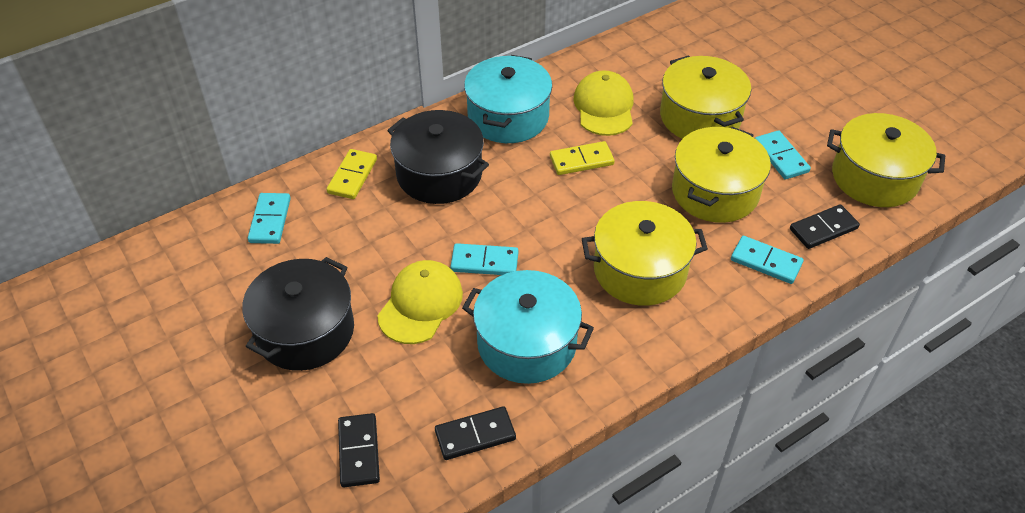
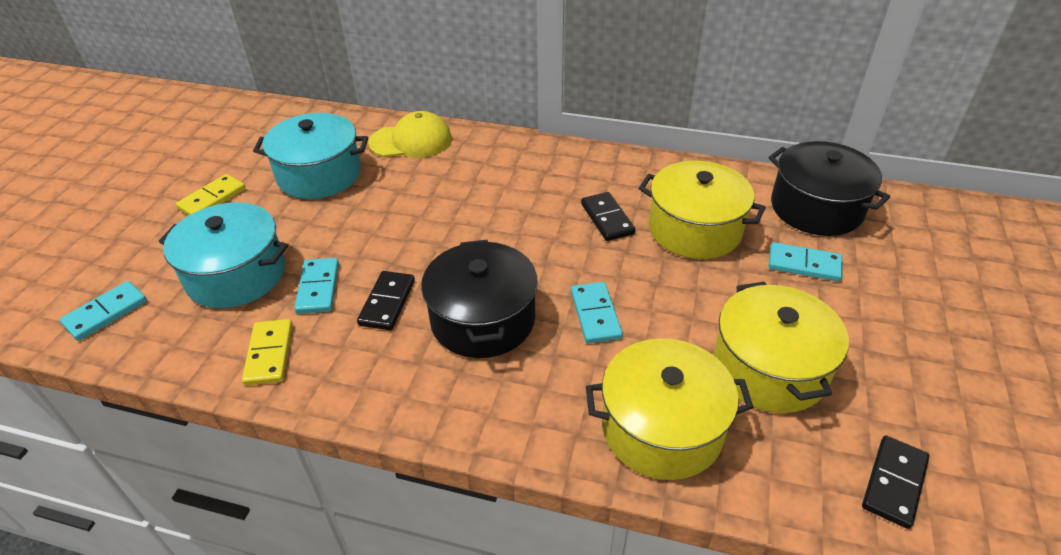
yellow cap: 2 -> 1
yellow pot: 4 -> 3

